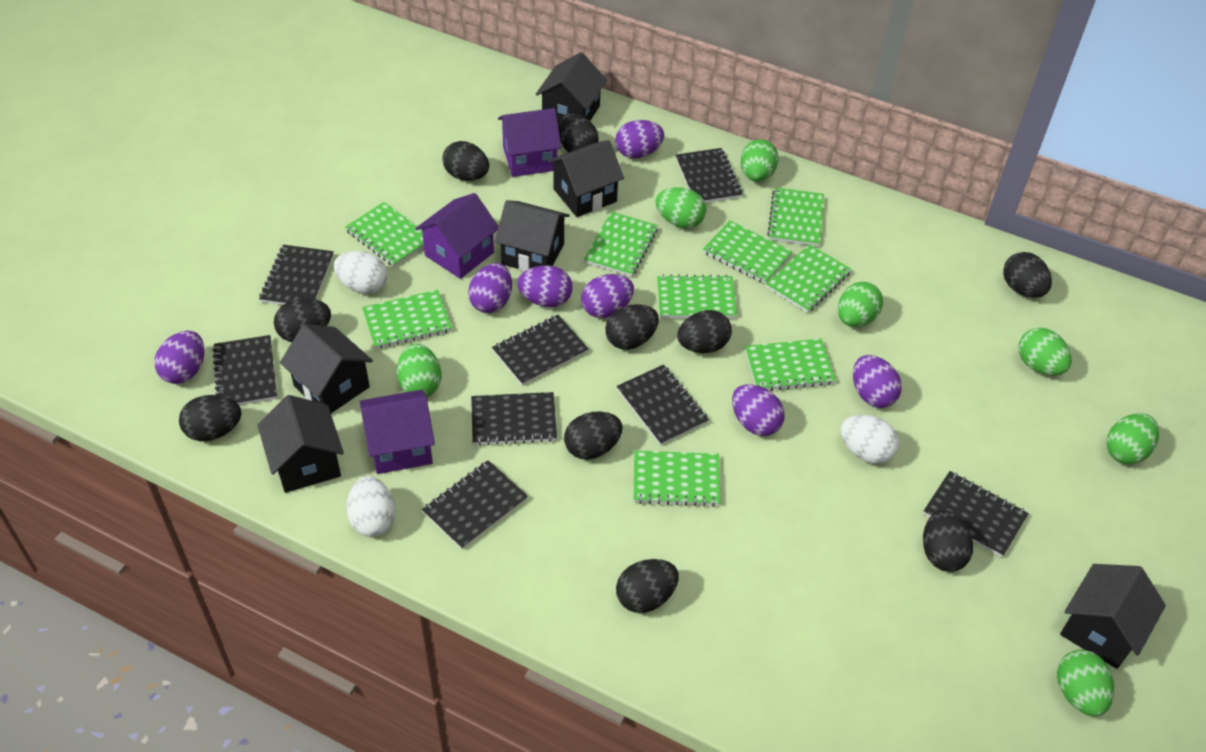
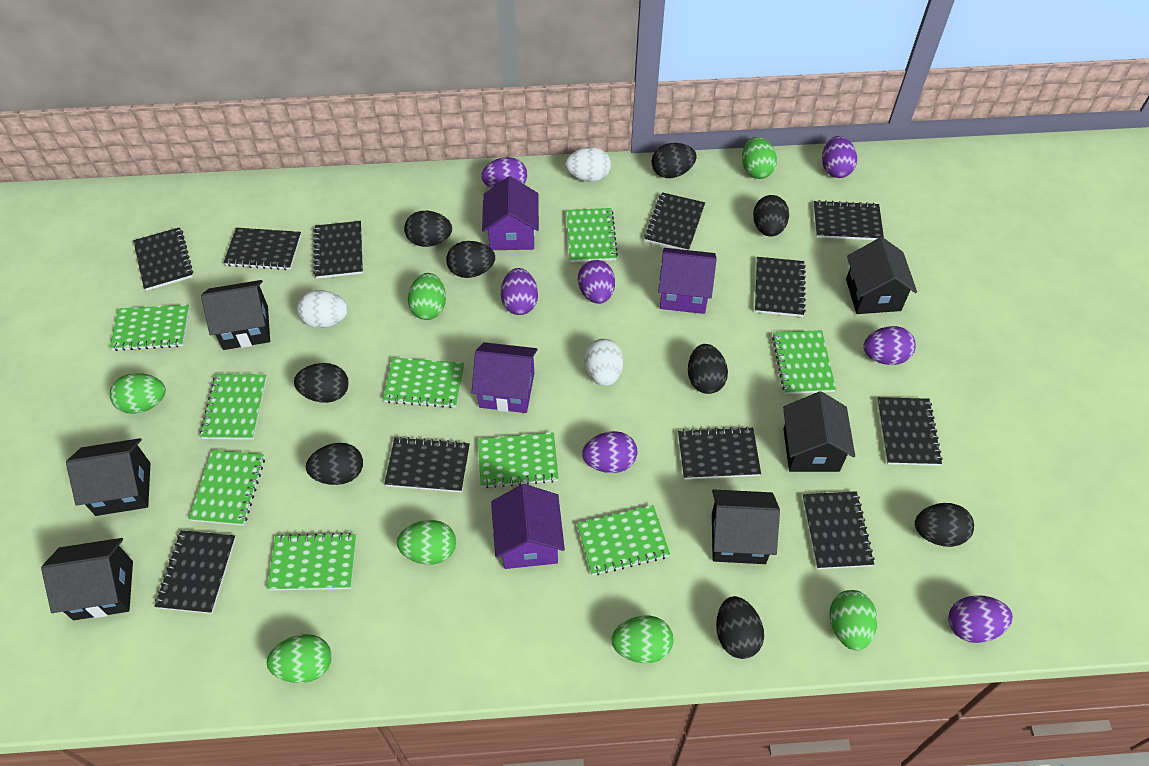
black egg: 10 -> 9
black notebook: 8 -> 11
purple house: 3 -> 4

